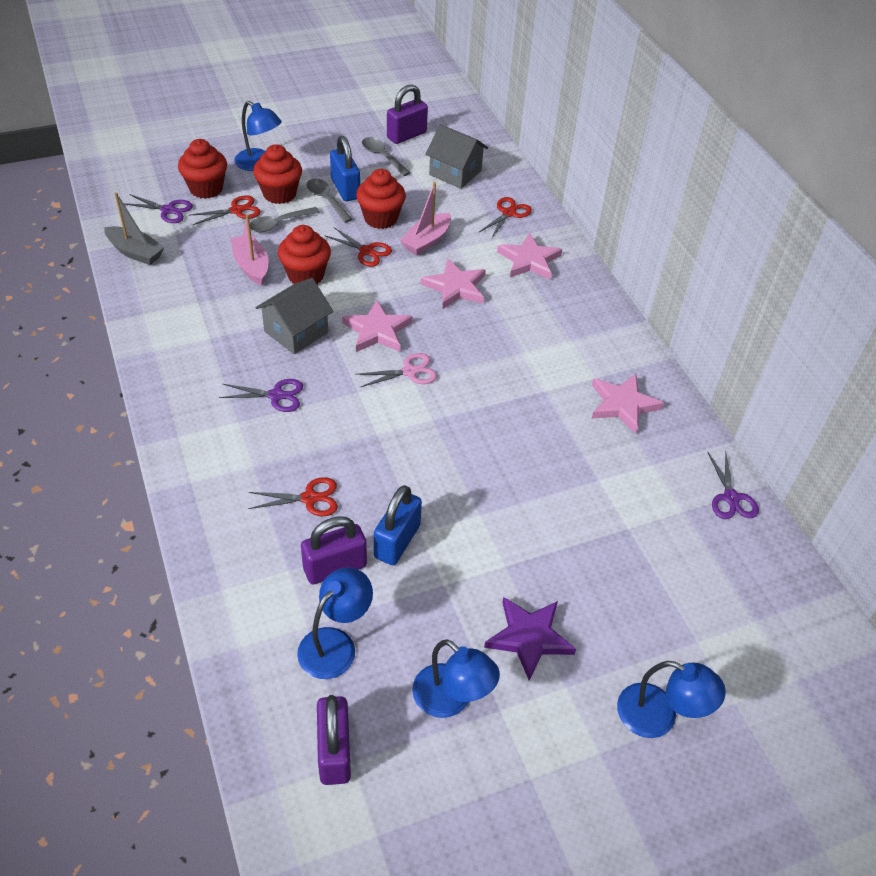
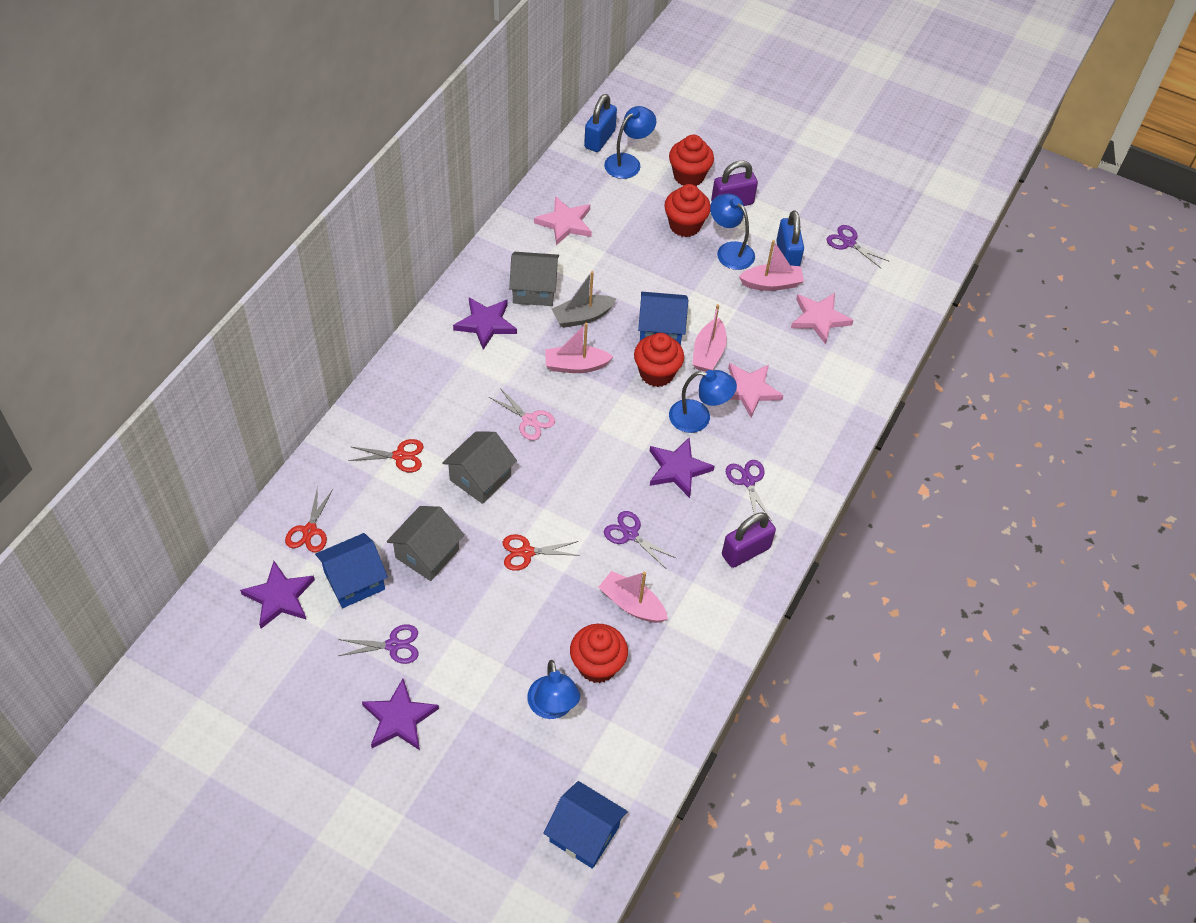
blue house: 0 -> 3
grey house: 2 -> 3
grey spoon: 3 -> 0
pink boat: 2 -> 4
pink star: 4 -> 3
purple padlock: 3 -> 2
purple scissors: 3 -> 4
purple star: 1 -> 4
red scissors: 4 -> 3

